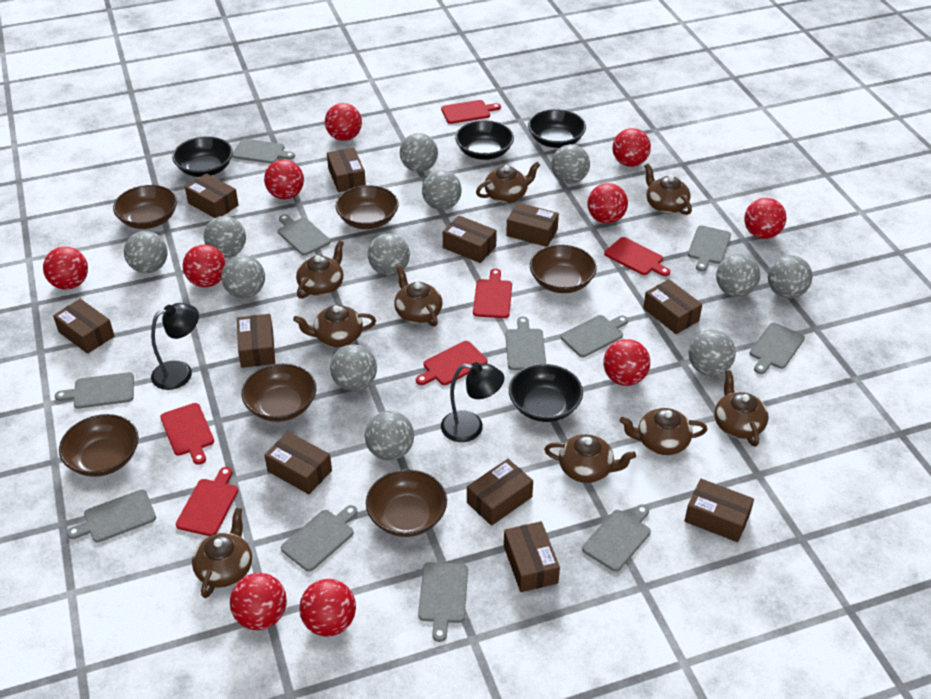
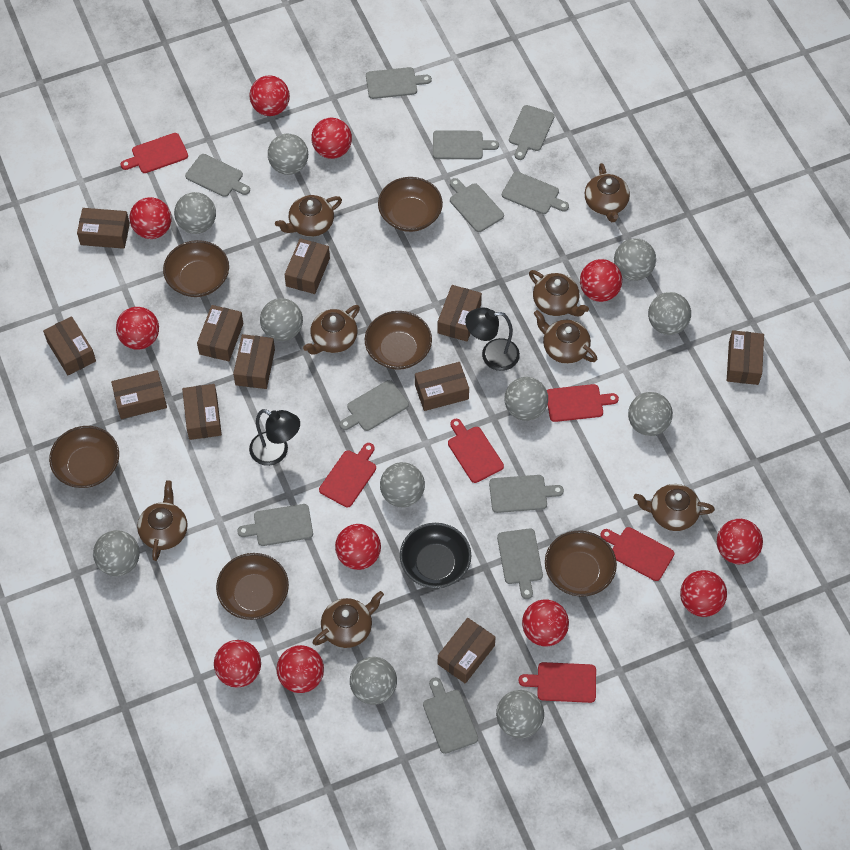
black bowl: 4 -> 1
brown teapot: 9 -> 8
grey ball: 12 -> 11
red ball: 10 -> 11

